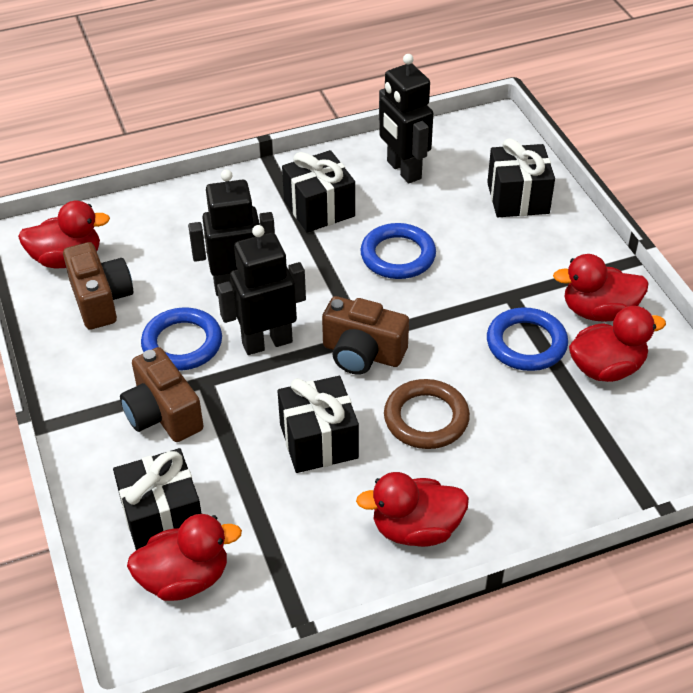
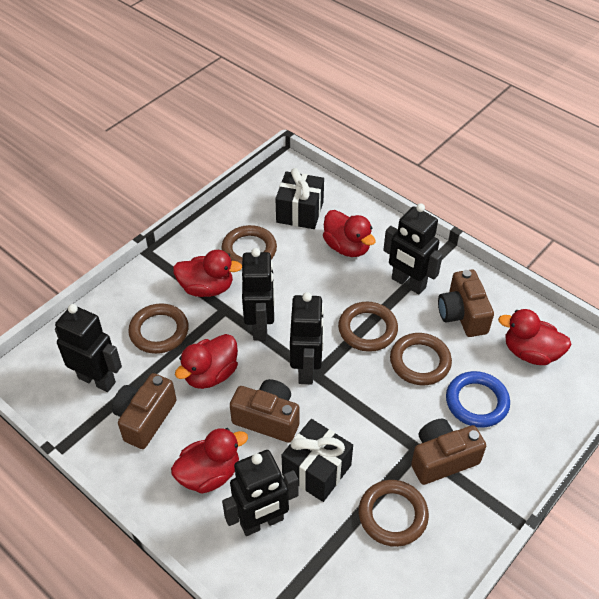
black gift: 4 -> 2
black robot: 3 -> 5
blue ring: 3 -> 1
brown camera: 3 -> 4
brown ring: 1 -> 5

